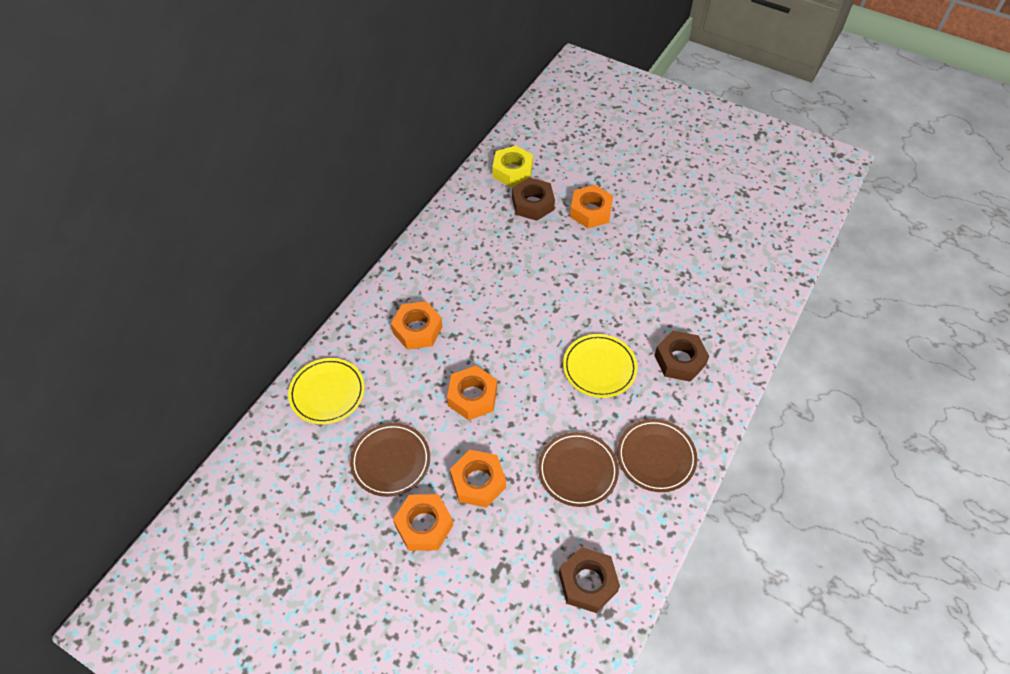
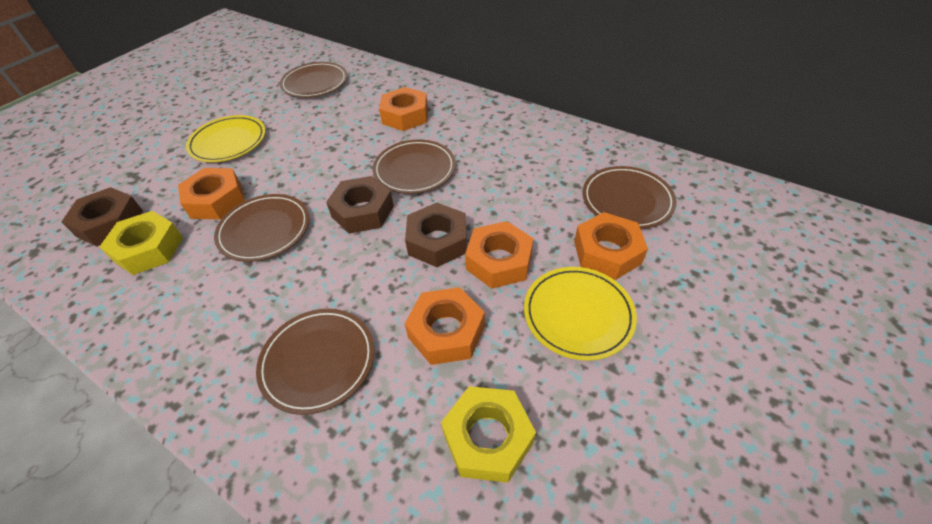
brown plate: 3 -> 5
yellow nut: 1 -> 2

